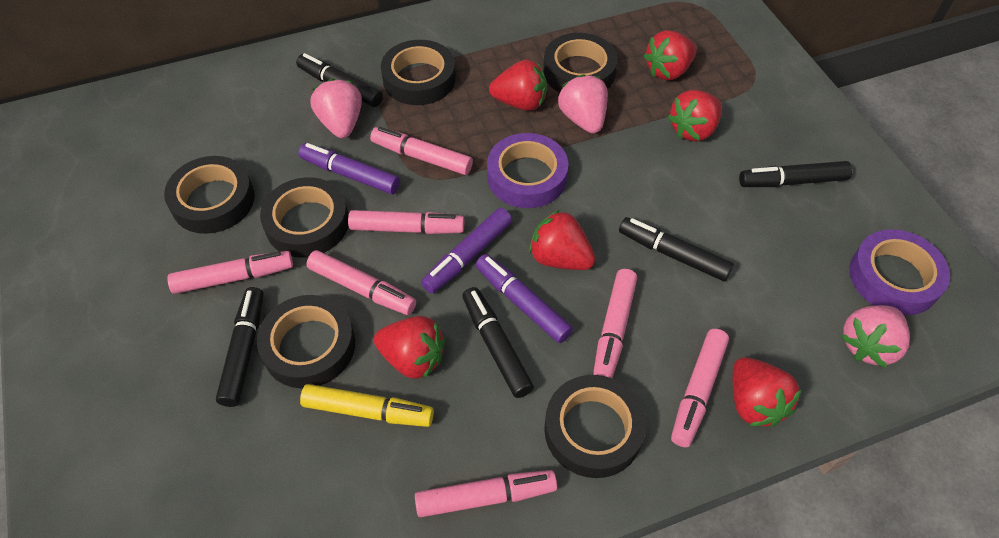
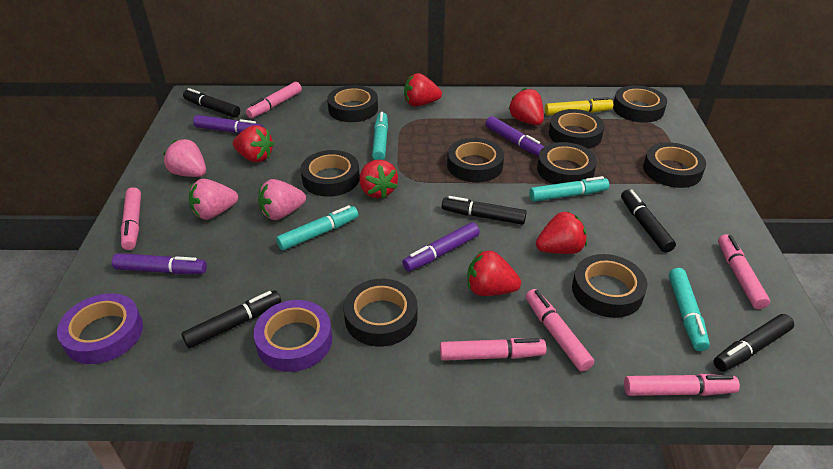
black tape: 6 -> 9
pink marker: 7 -> 6
purple marker: 3 -> 4
turquoise marker: 0 -> 4

